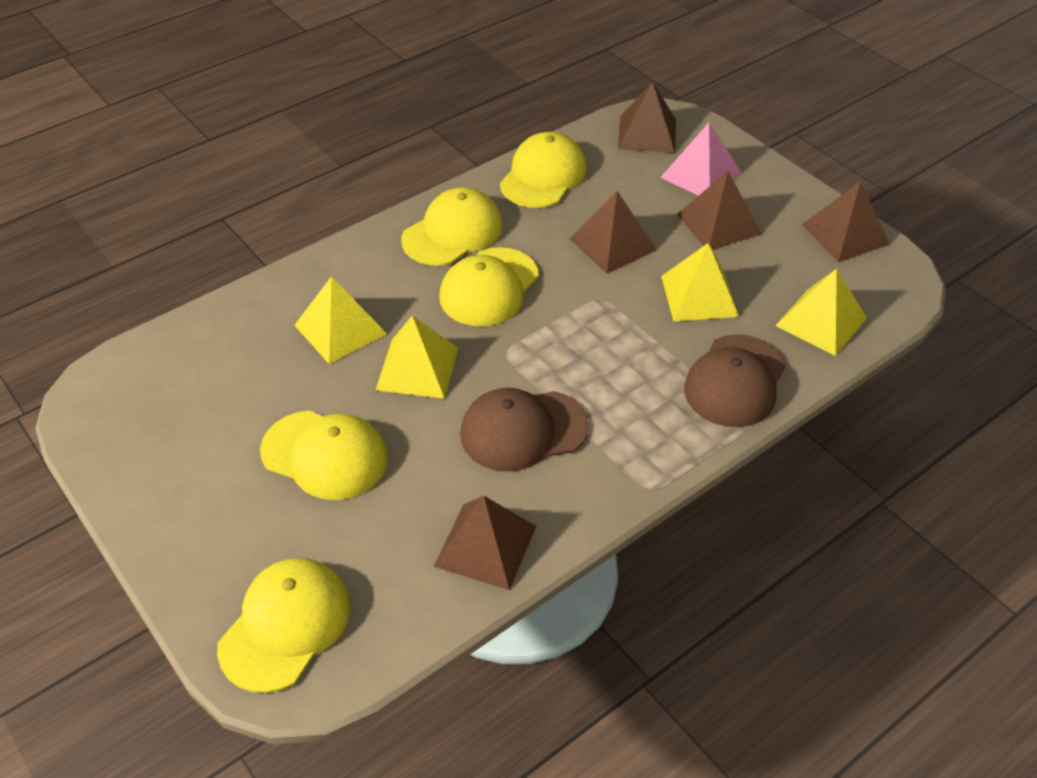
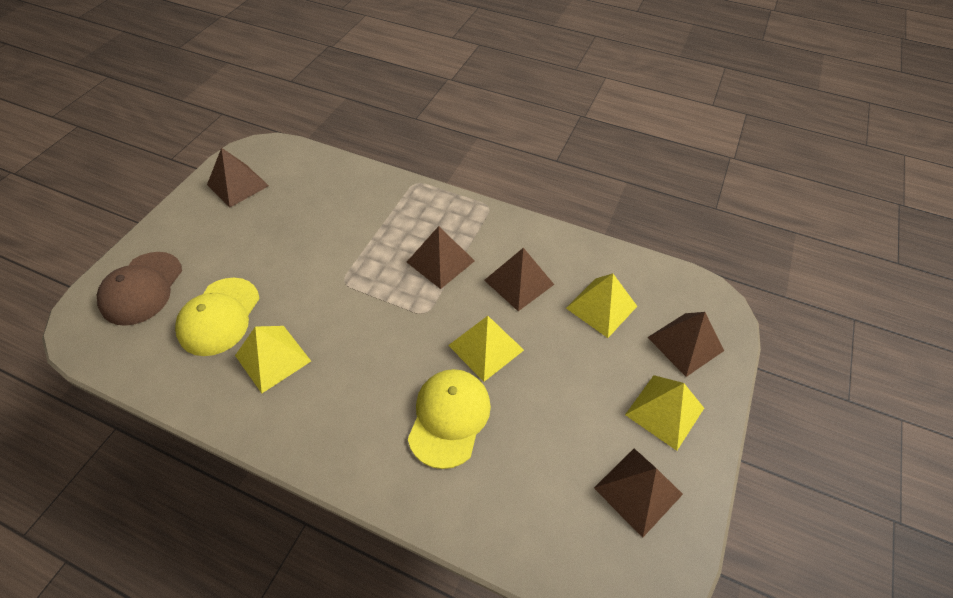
brown cap: 2 -> 1
pink pyramid: 1 -> 0
yellow cap: 5 -> 2

